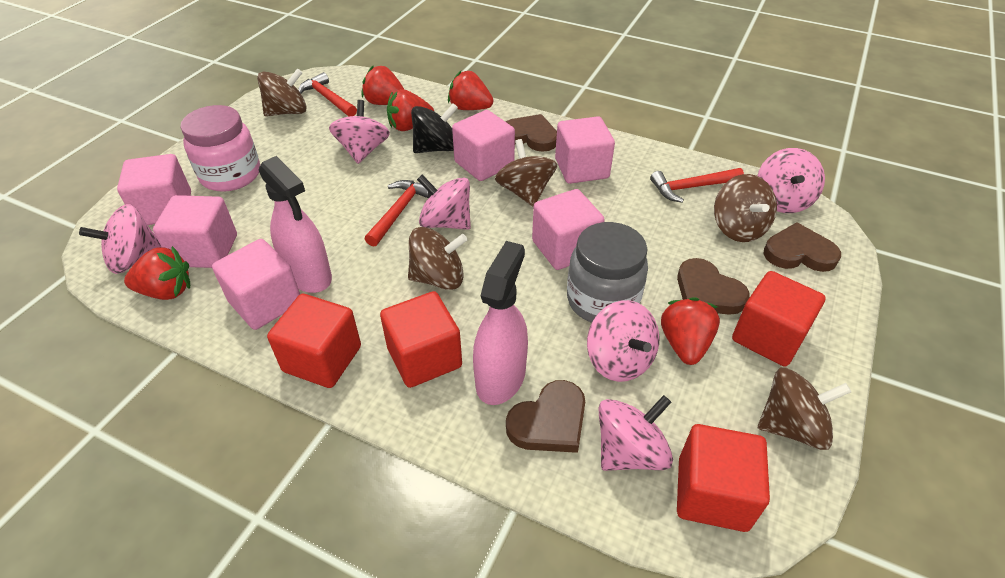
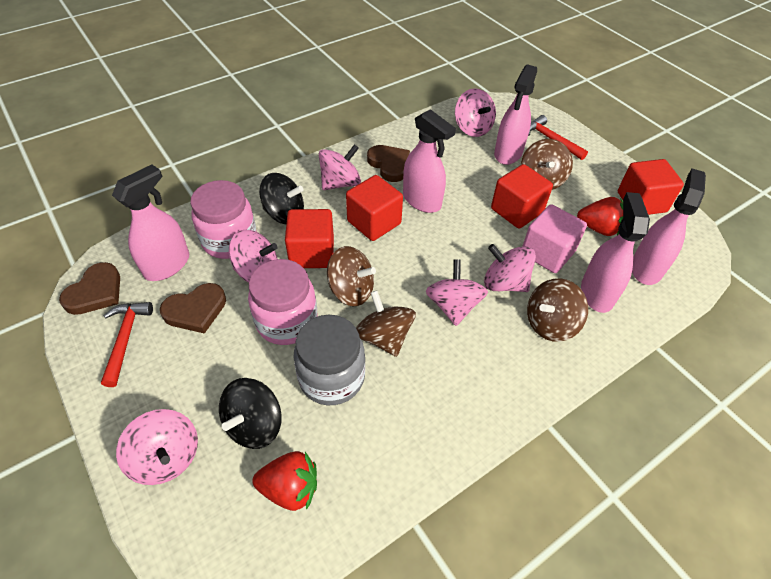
black spinning top: 1 -> 2
brown heart: 4 -> 3
brown spinning top: 5 -> 4
pink cube: 6 -> 1
pink jar: 1 -> 2
pink spray bottle: 2 -> 5
red hammer: 3 -> 2
red strawberry: 5 -> 2

